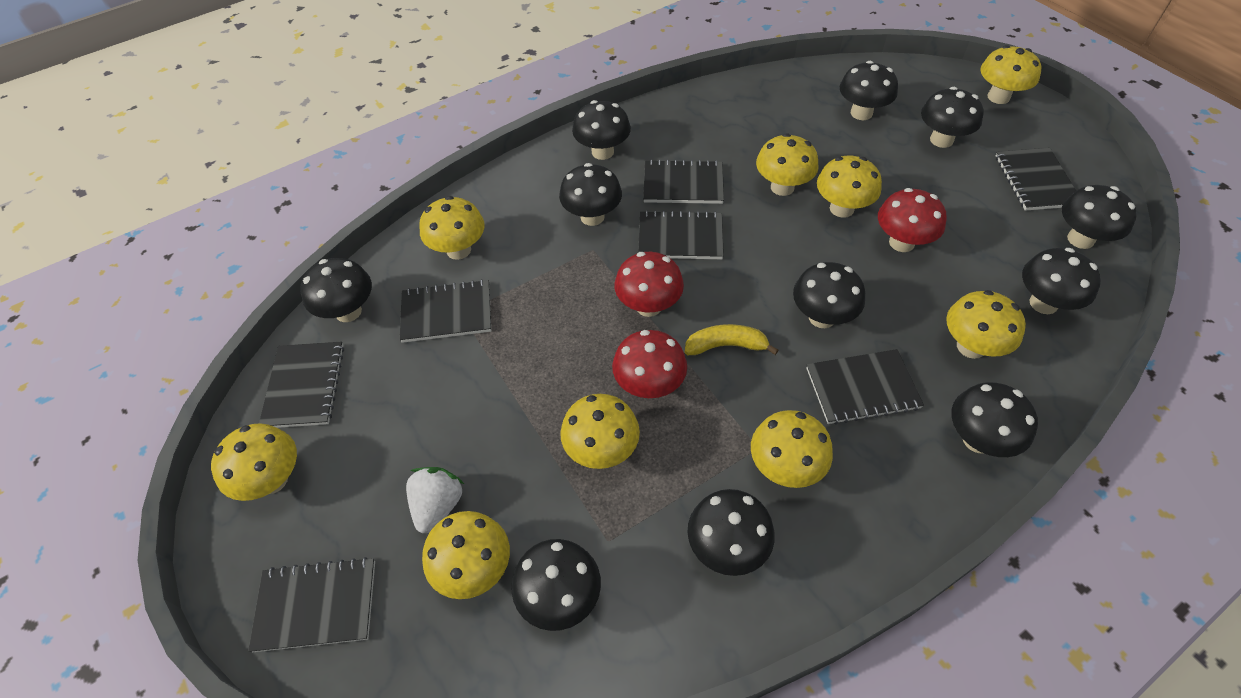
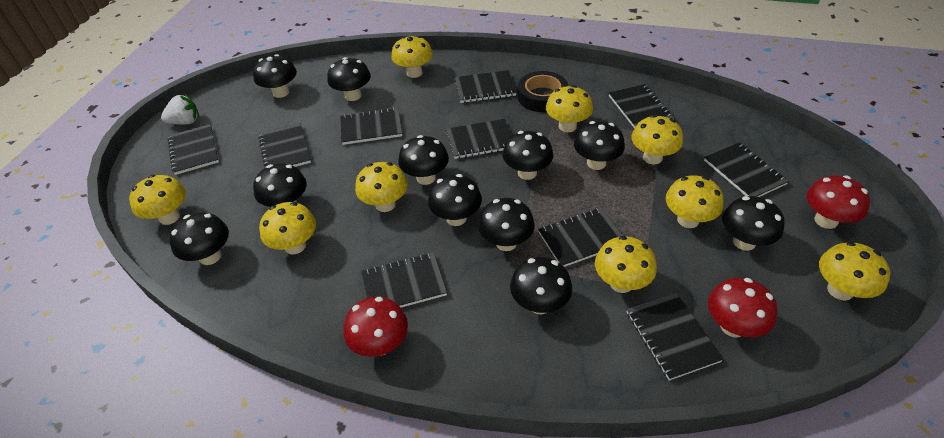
black notebook: 7 -> 10
black tape: 0 -> 1
yellow banana: 1 -> 0

